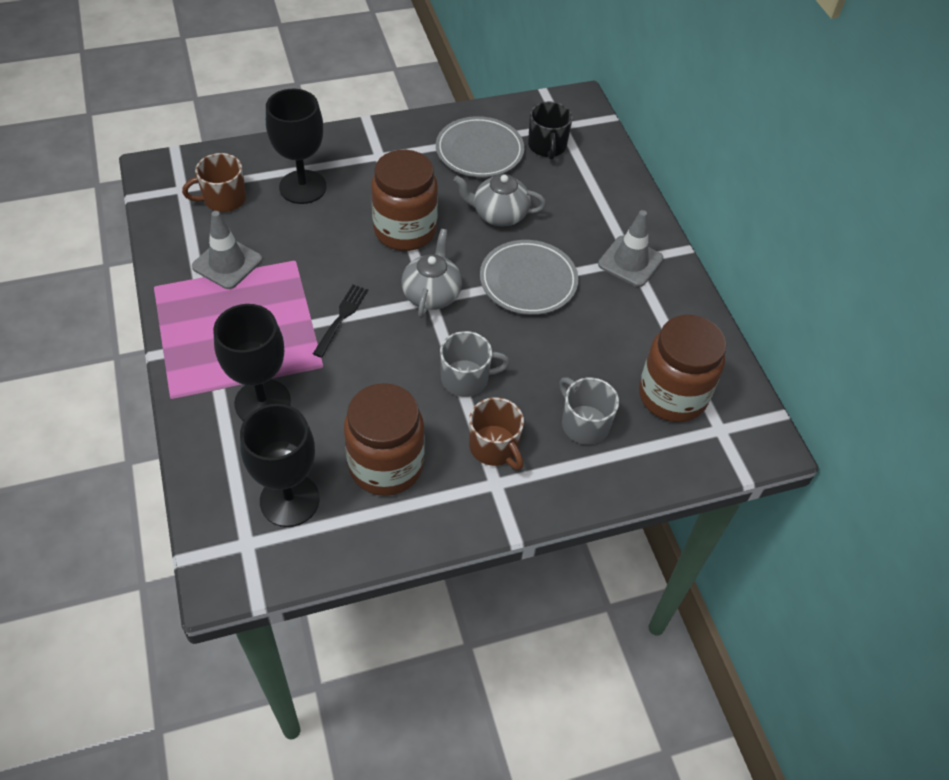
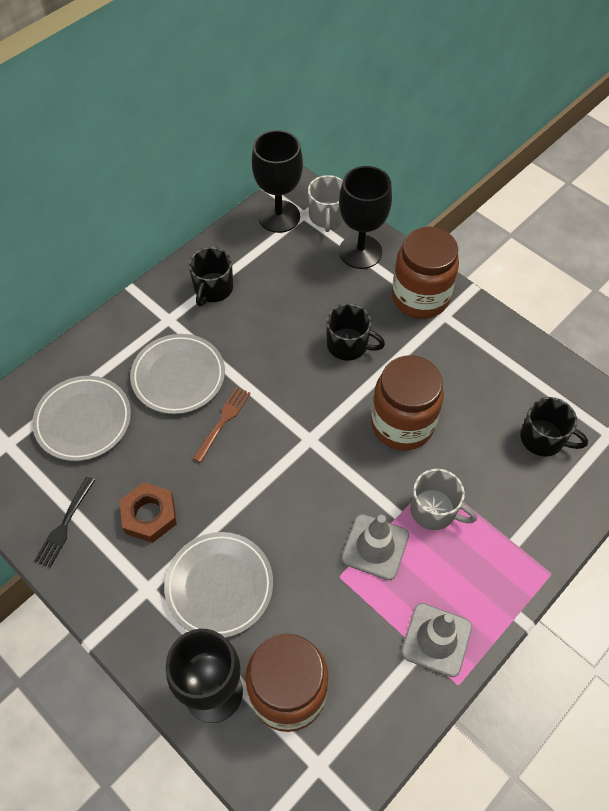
black mug: 1 -> 3
brown fork: 0 -> 1
brown mug: 2 -> 0
brown nut: 0 -> 1
grey plate: 2 -> 3
grey teapot: 2 -> 0

